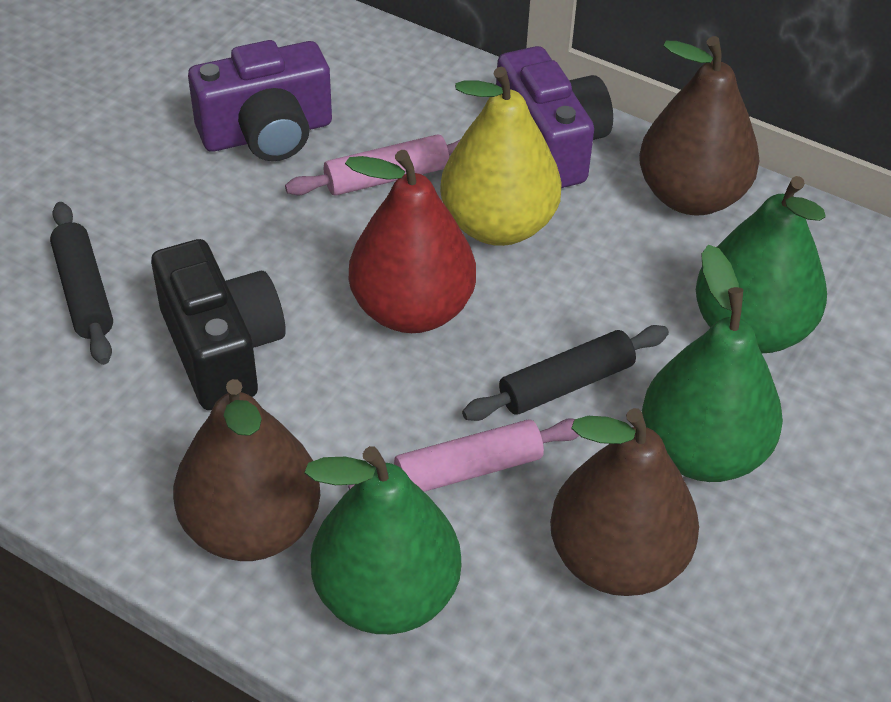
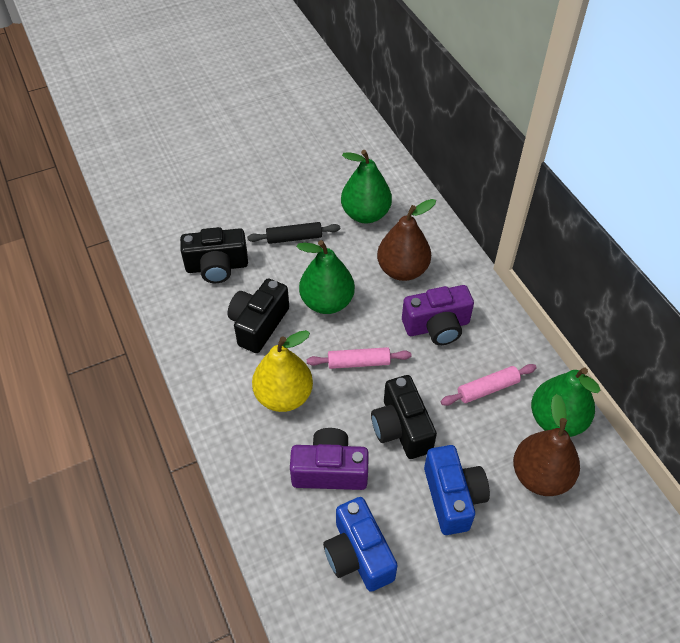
black camera: 1 -> 3
black rolling pin: 2 -> 1
blue camera: 0 -> 2
brown pear: 3 -> 2
red pear: 1 -> 0

